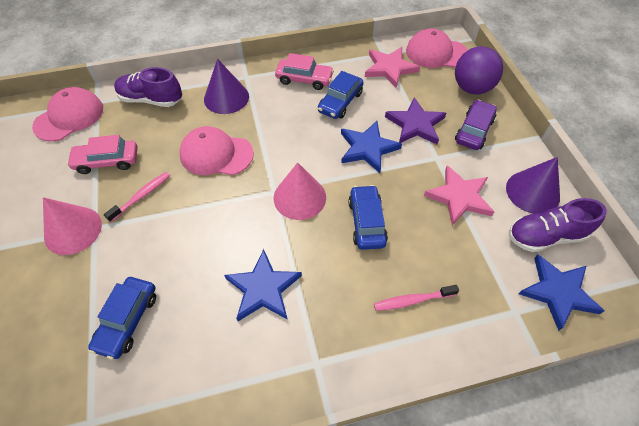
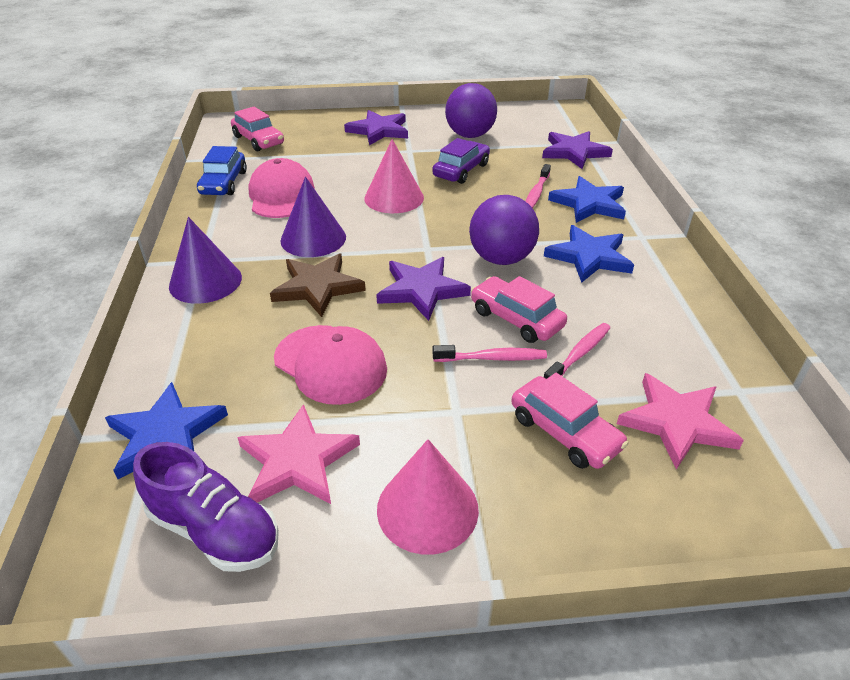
blue car: 3 -> 1
brown star: 0 -> 1
pink cap: 3 -> 2
pink car: 2 -> 3
pink toothbrush: 2 -> 3
purple ball: 1 -> 2
purple shoe: 2 -> 1
purple star: 1 -> 3

